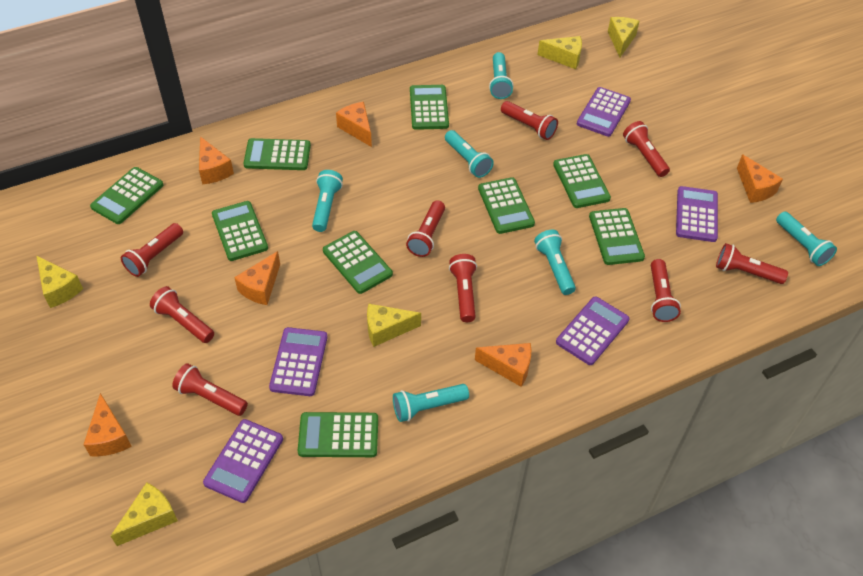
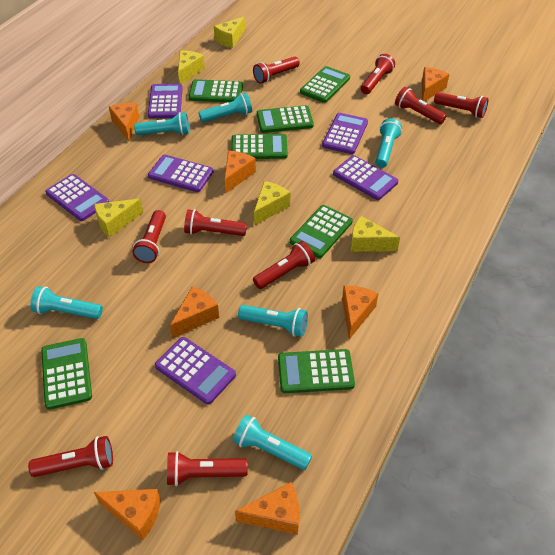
green calculator: 9 -> 7
orange cheese: 6 -> 7
purple calculator: 5 -> 6

